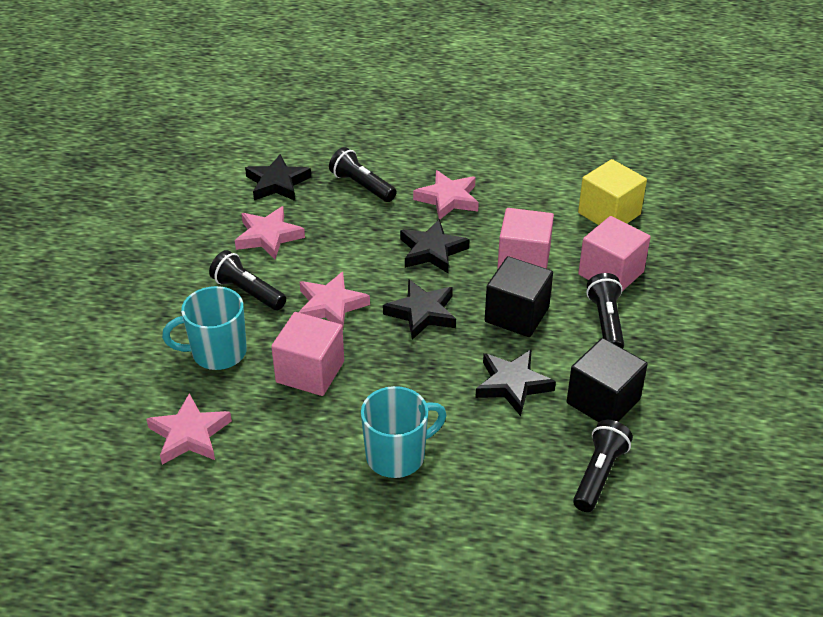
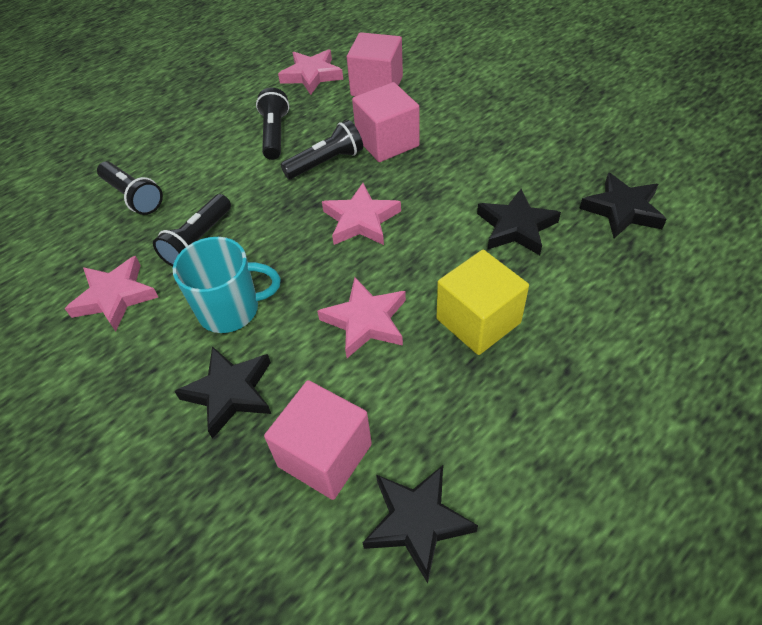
black cube: 2 -> 0
turquoise mug: 2 -> 1

